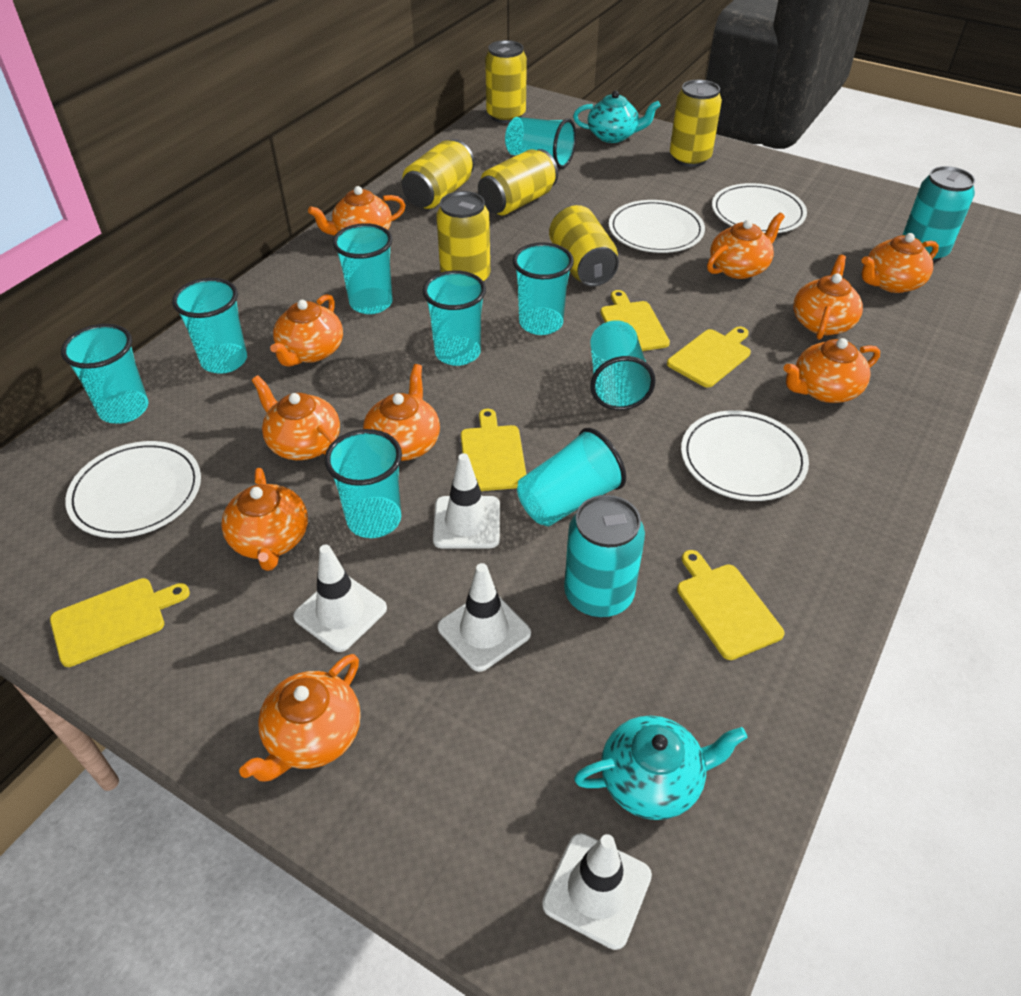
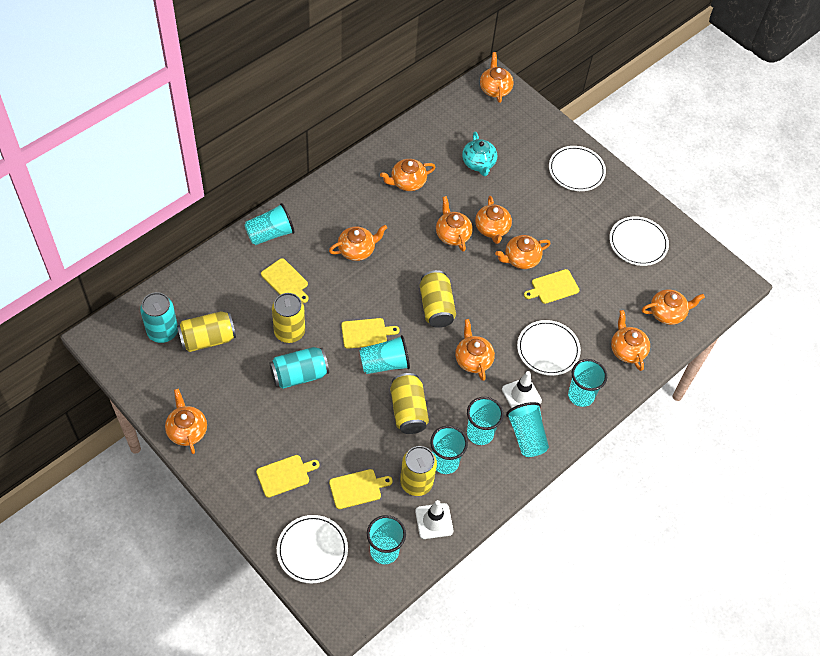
turquoise cup: 9 -> 7
turquoise teapot: 2 -> 1
white traffic cone: 4 -> 2
yellow can: 6 -> 5

